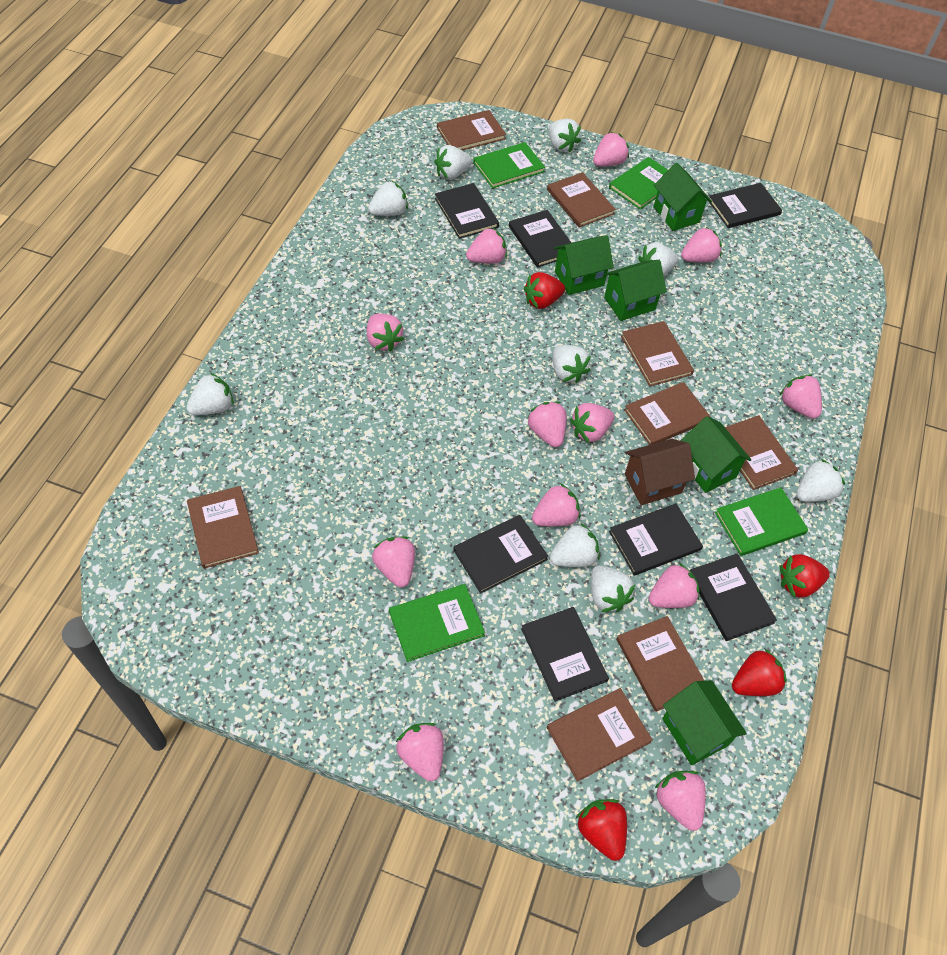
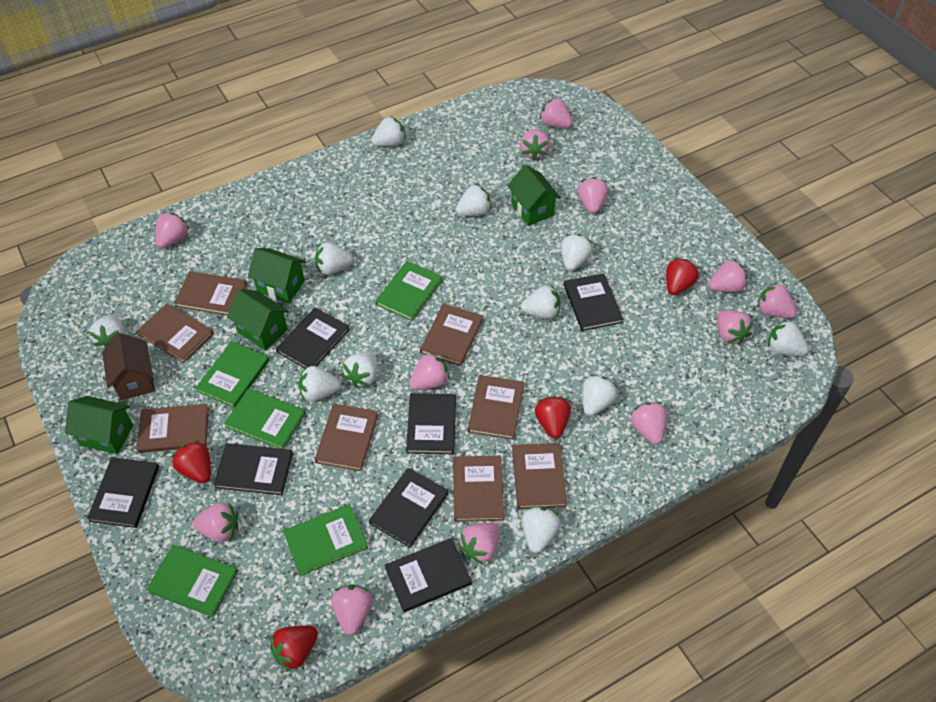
green book: 4 -> 5
green house: 5 -> 4
white strawberry: 9 -> 11

